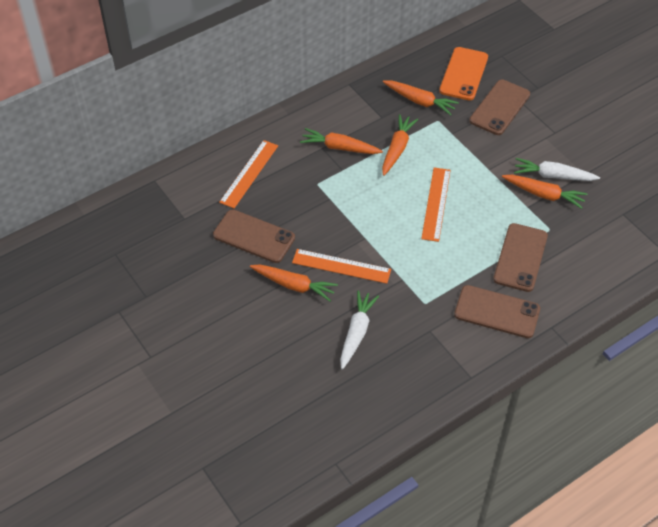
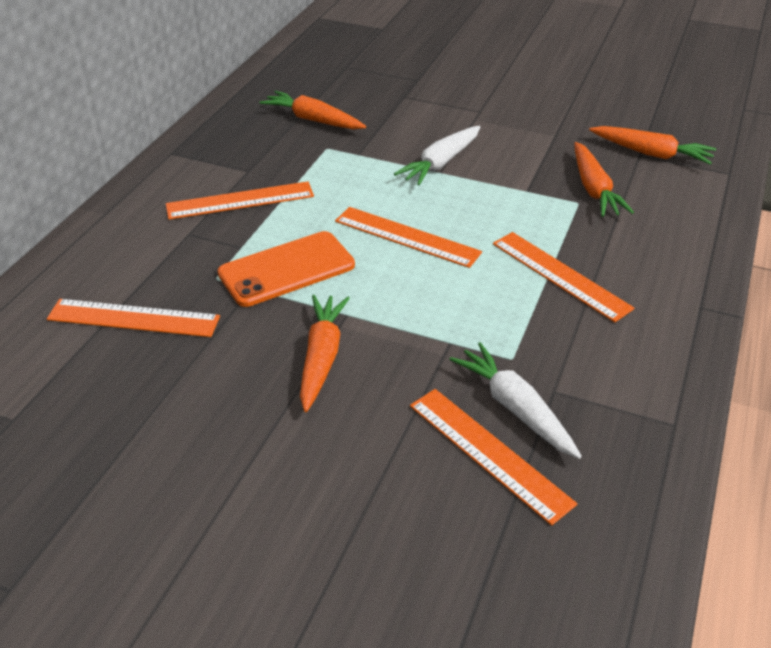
brown phone: 4 -> 0
orange carrot: 5 -> 4
orange ruler: 3 -> 5

